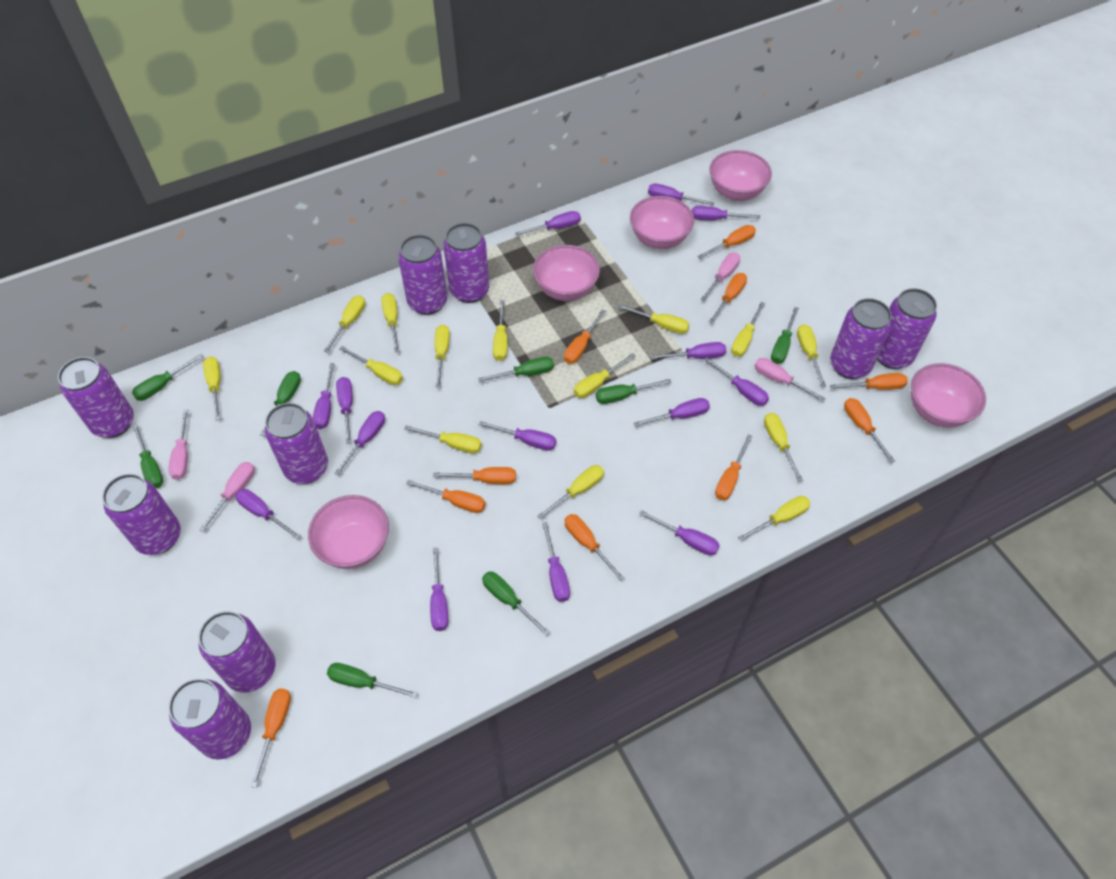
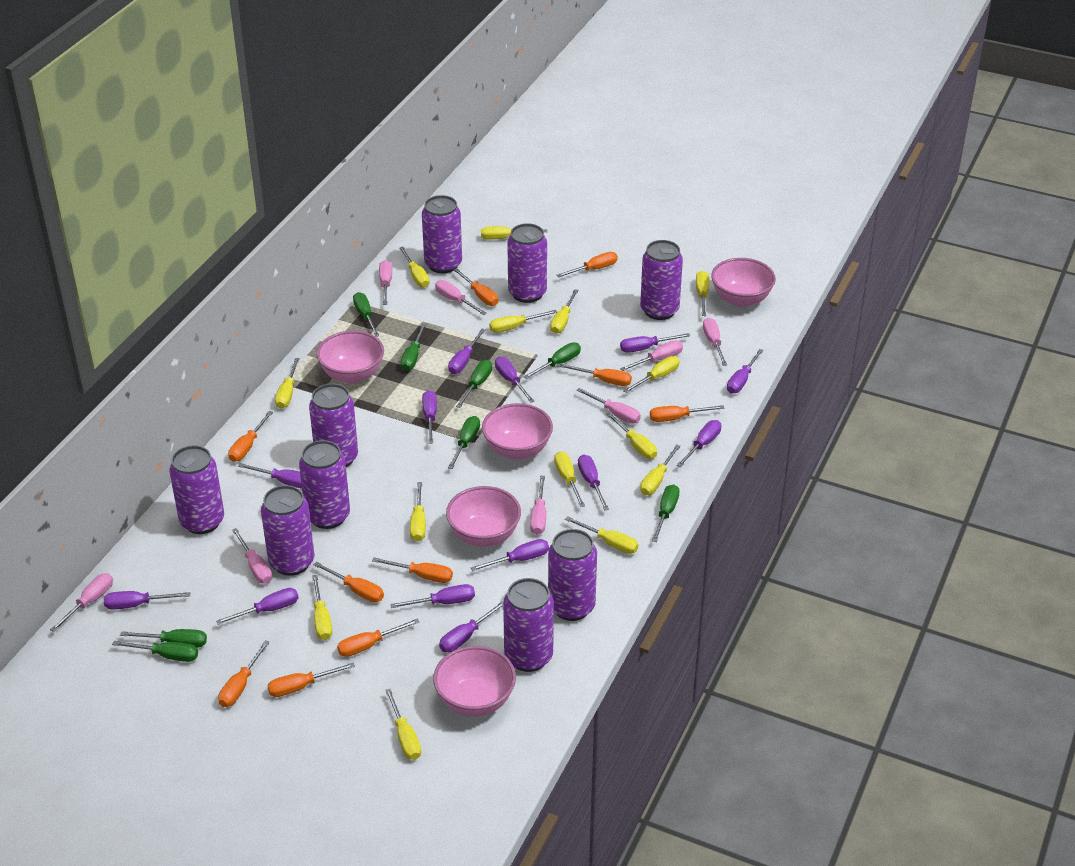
pink screwdriver: 4 -> 8
purple screwdriver: 14 -> 13

